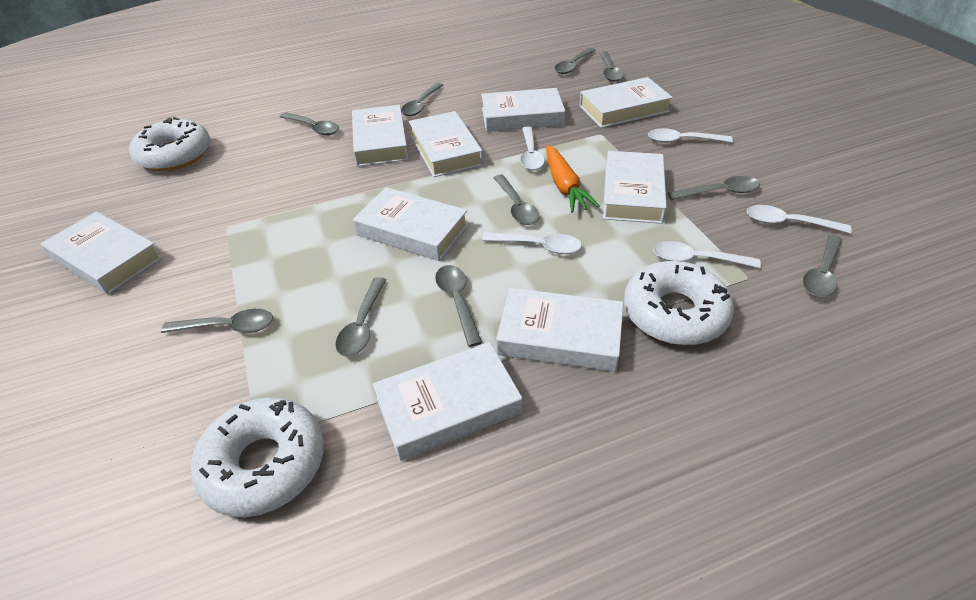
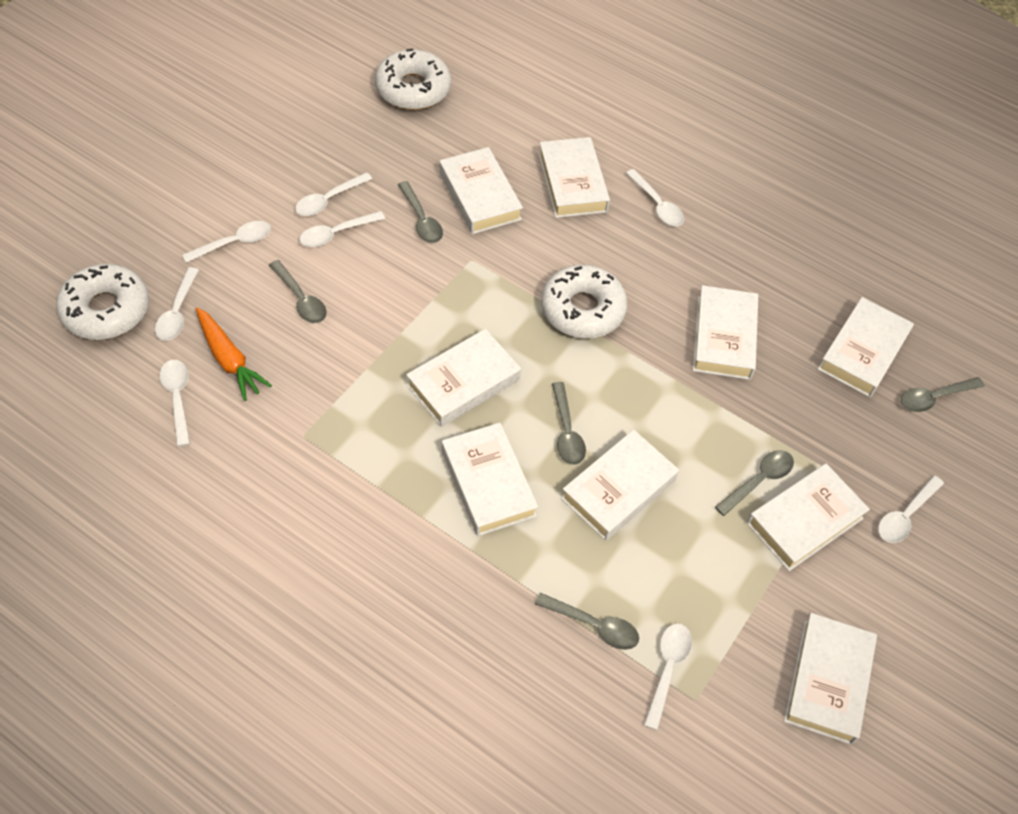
grey spoon: 10 -> 6
white spoon: 5 -> 8

